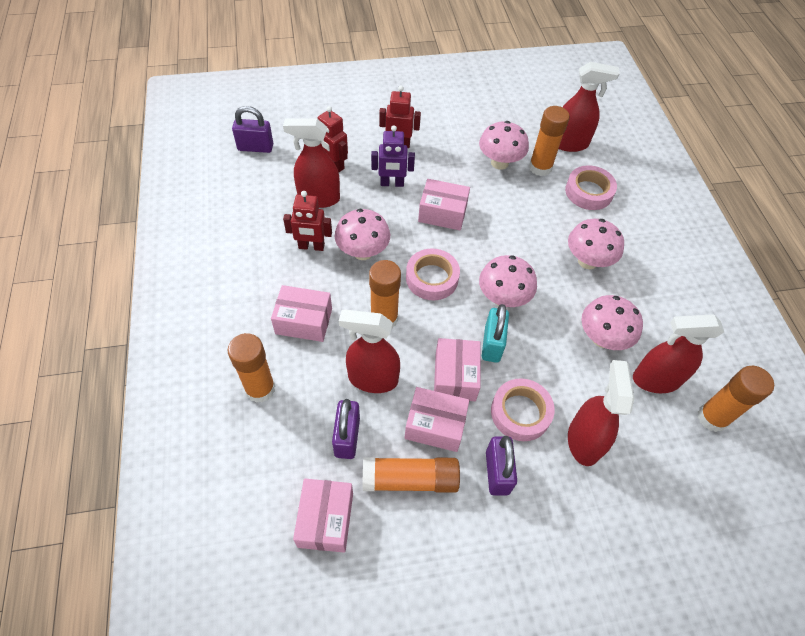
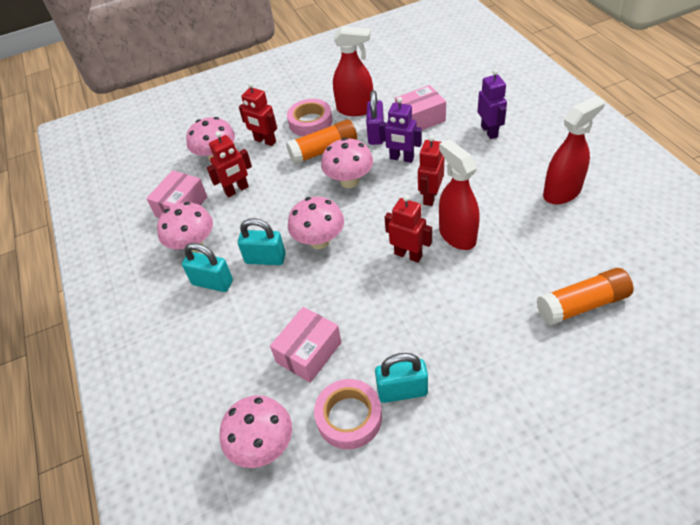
orange glue stick: 5 -> 2
pink box: 5 -> 3
pink tape: 3 -> 2
purple padlock: 3 -> 1
purple robot: 1 -> 2
red robot: 3 -> 4
red spray bottle: 5 -> 3
turquoise padlock: 1 -> 3

